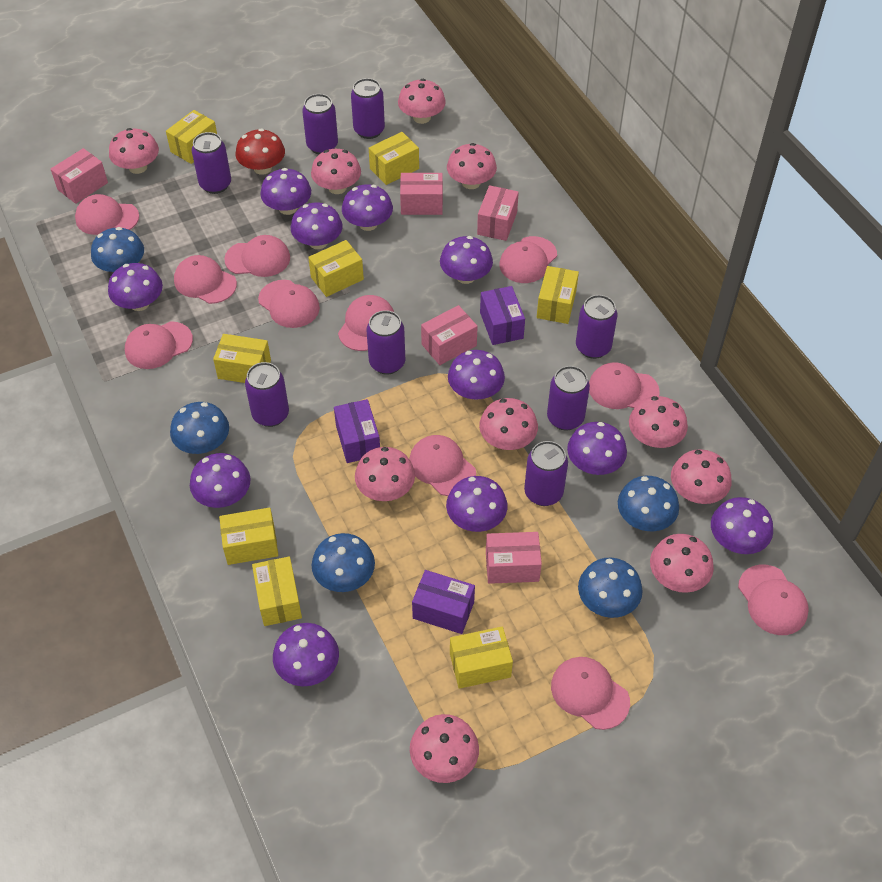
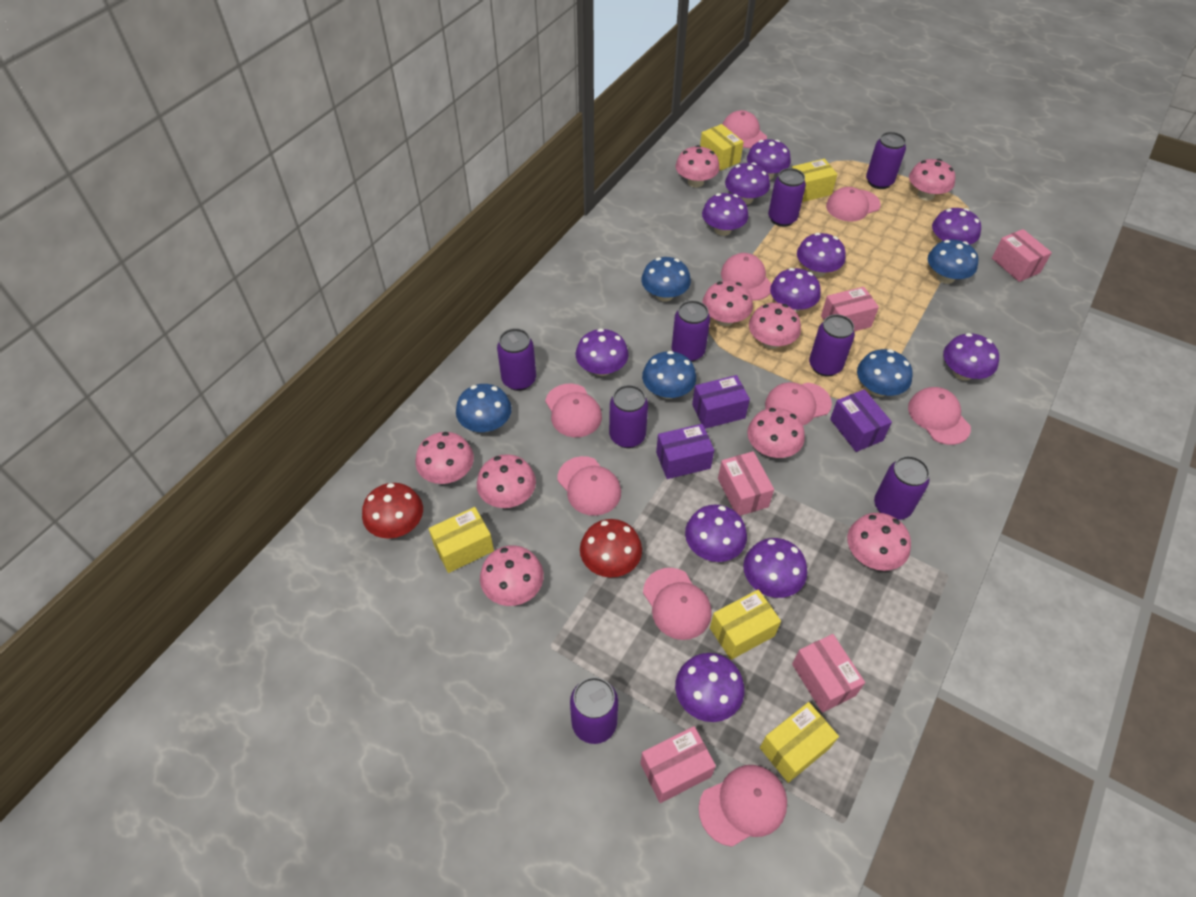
pink cap: 11 -> 9
pink mushroom: 10 -> 9
red mushroom: 1 -> 2
yellow box: 8 -> 5

